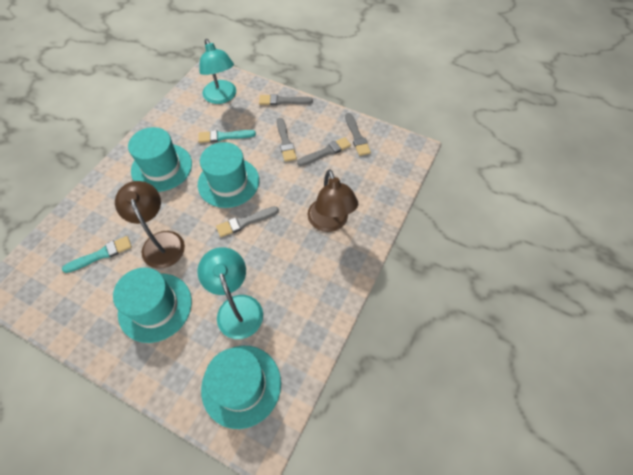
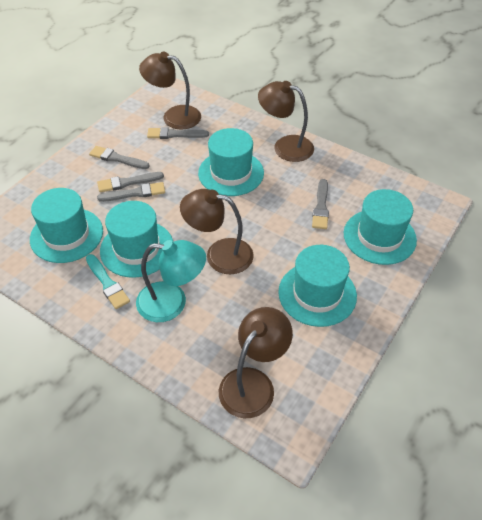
brown lamp: 2 -> 4
turquoise brush: 2 -> 1
turquoise hat: 4 -> 5
turquoise lamp: 2 -> 1

